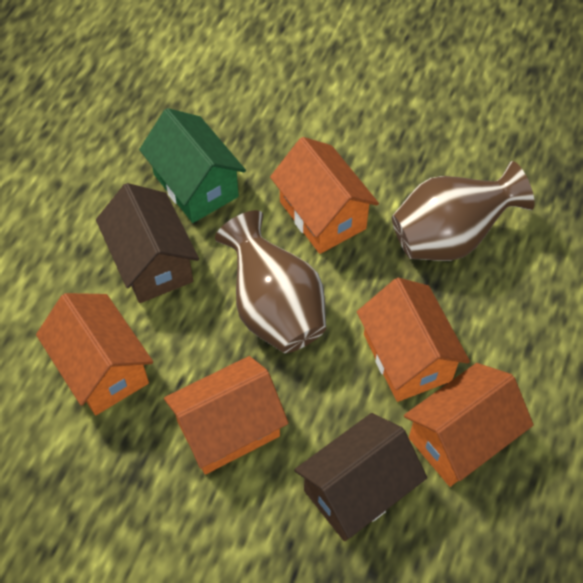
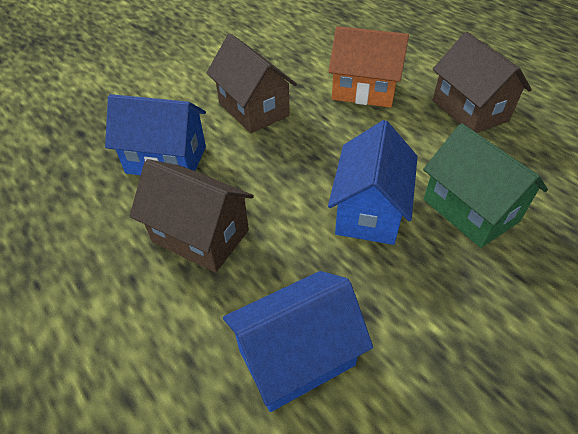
blue house: 0 -> 3
brown house: 2 -> 3
brown vase: 2 -> 0
orange house: 5 -> 1

